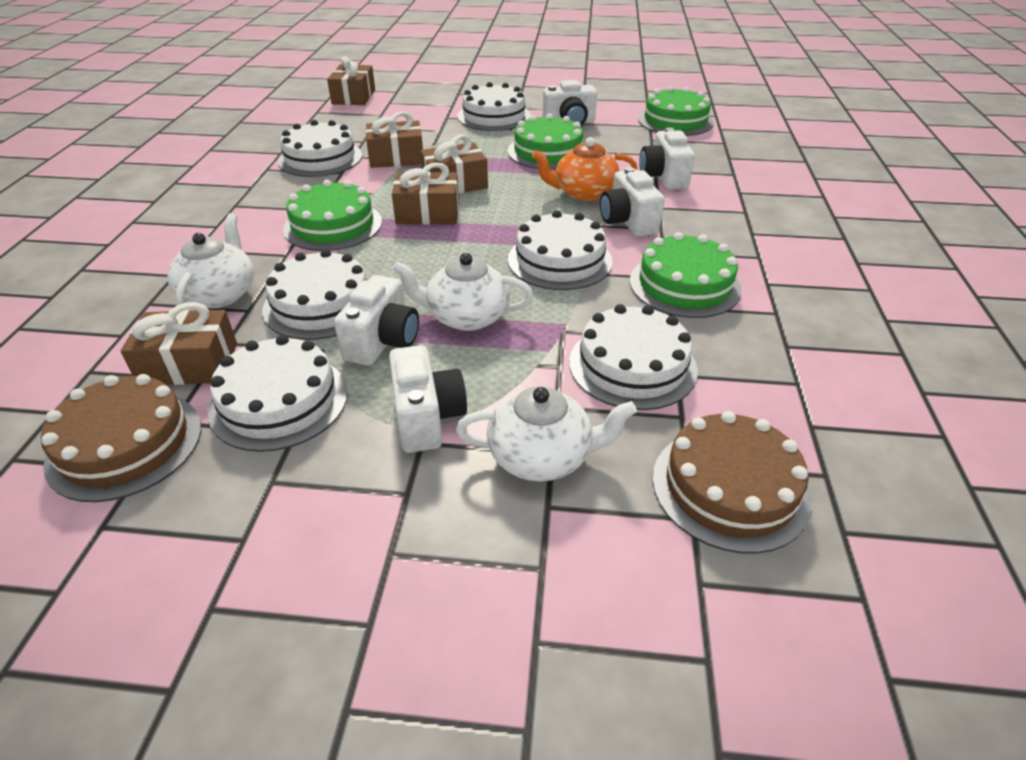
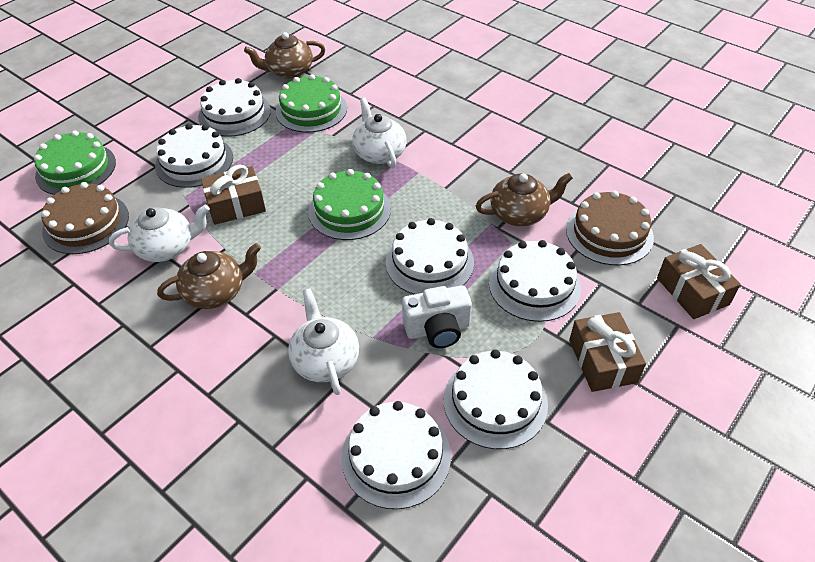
brown gift: 5 -> 3
brown teapot: 0 -> 3
green cake: 4 -> 3
orange teapot: 1 -> 0
white camera: 5 -> 1

